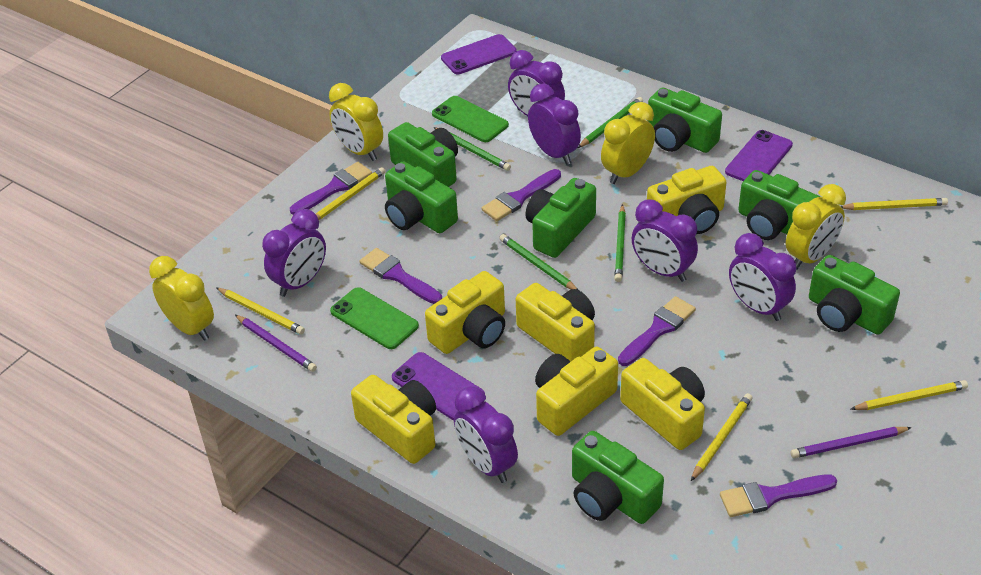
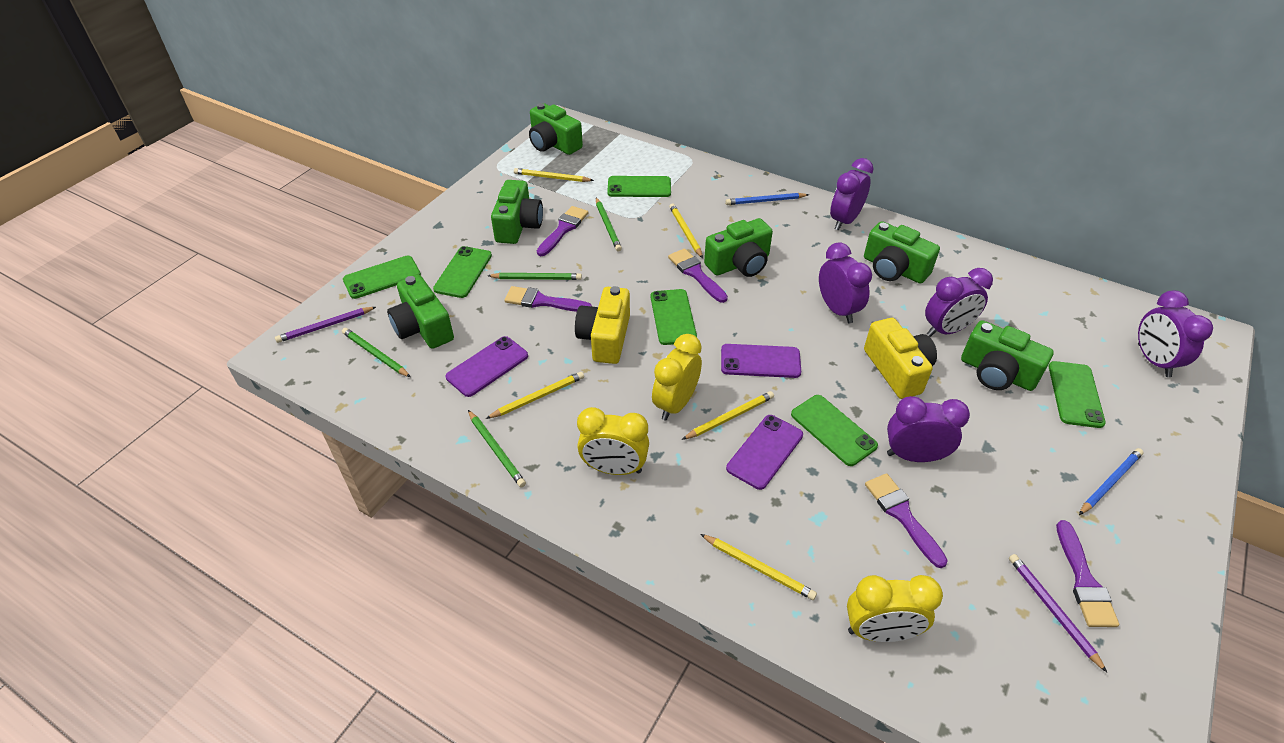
blue pencil: 0 -> 2
green camera: 7 -> 6
green phone: 2 -> 6
purple clock: 6 -> 5
yellow camera: 6 -> 2
yellow clock: 4 -> 3

